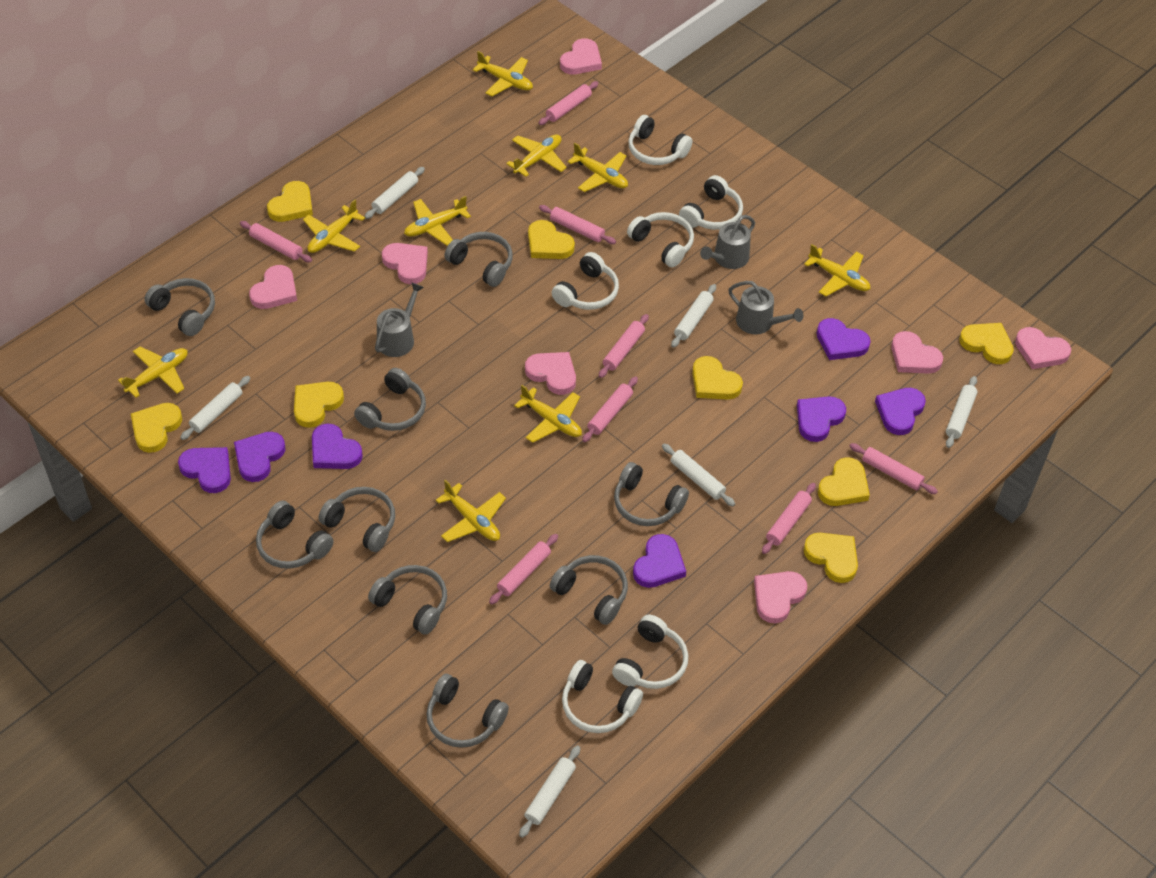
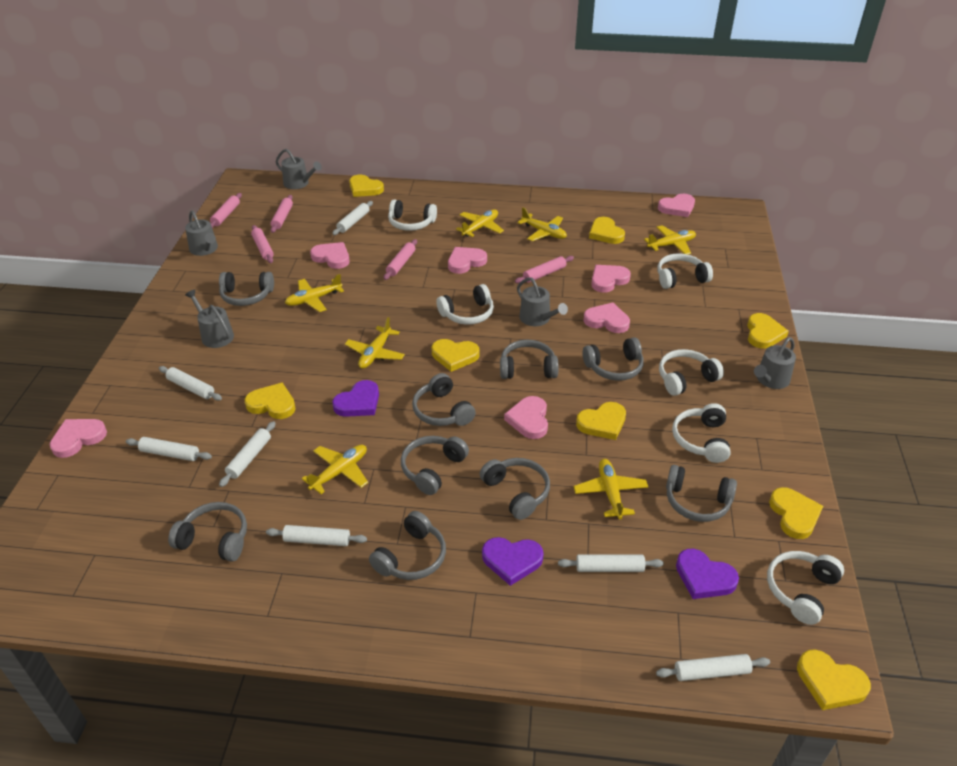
grey watering can: 3 -> 5
pink rolling pin: 8 -> 5
purple heart: 7 -> 3
white rolling pin: 6 -> 7
yellow plane: 9 -> 7

